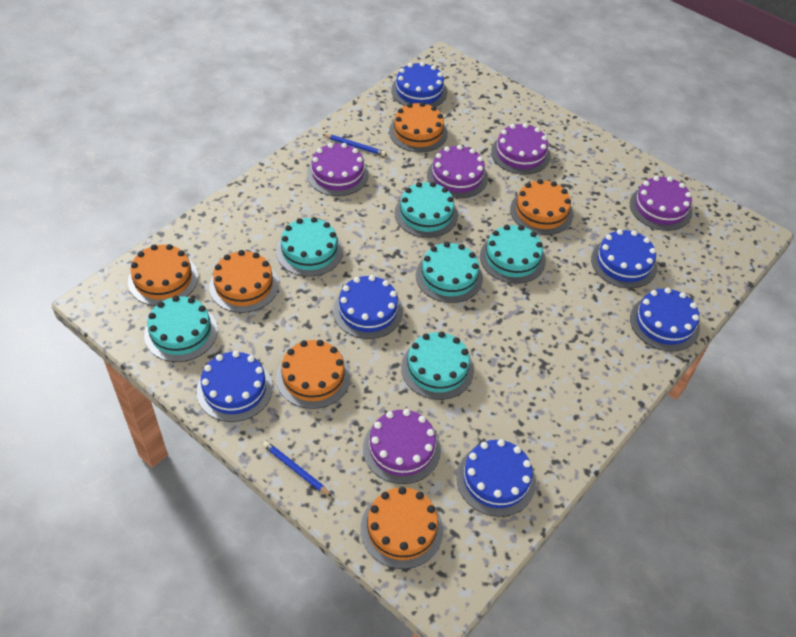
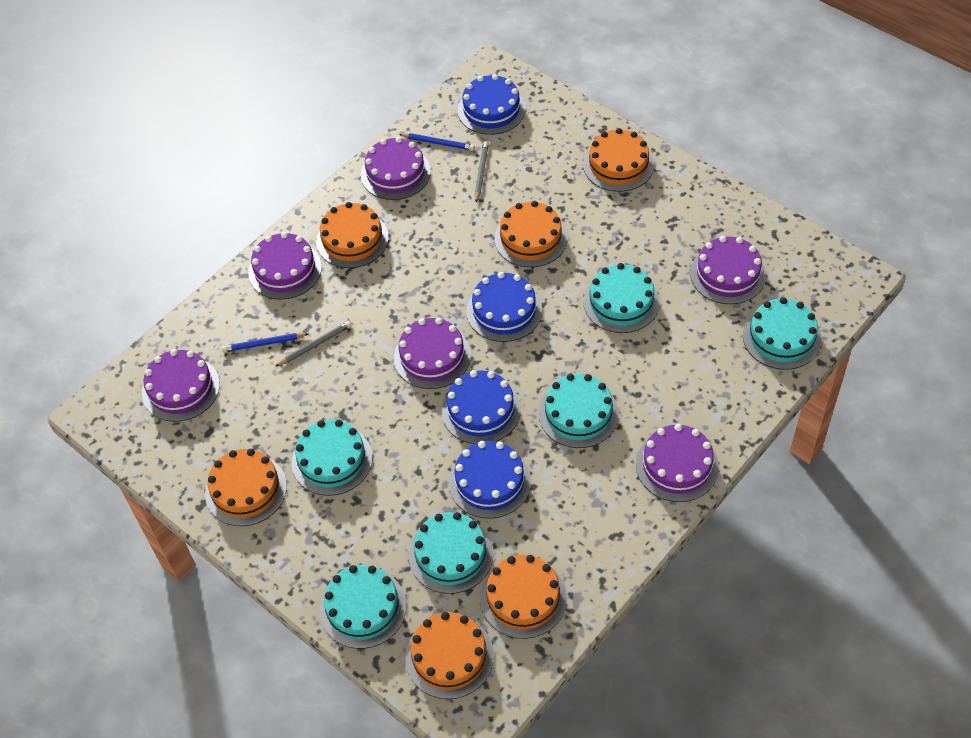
blue cake: 6 -> 4
grey pencil: 0 -> 2
purple cake: 5 -> 6

